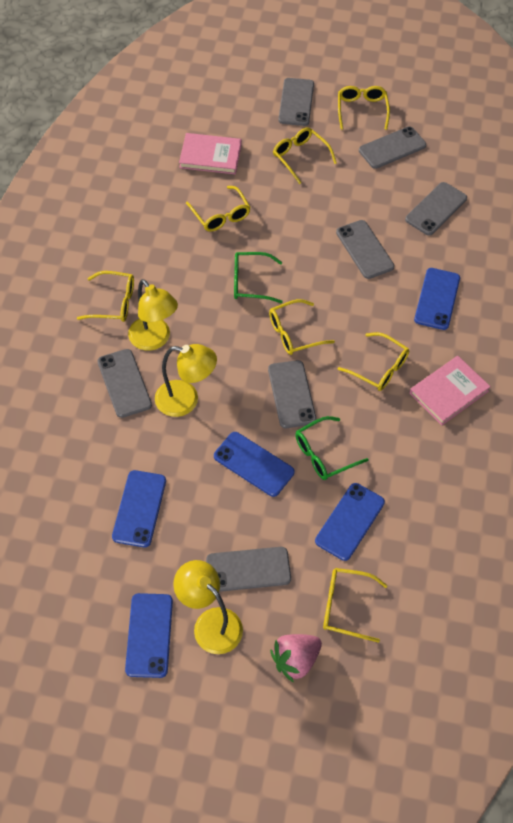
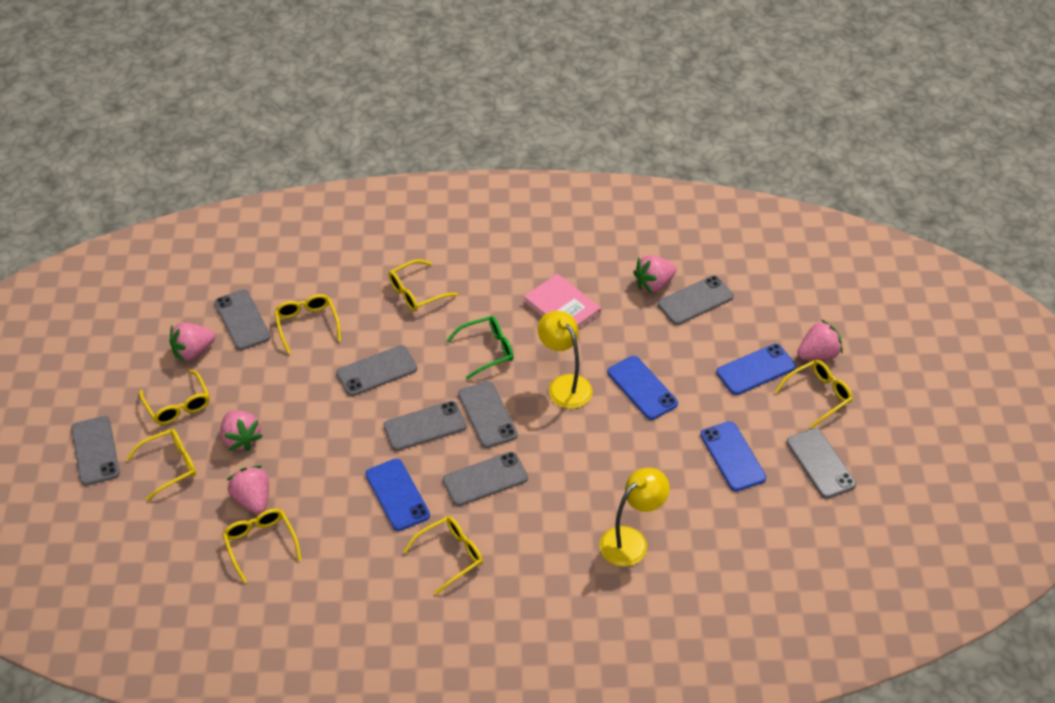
blue phone: 5 -> 4
green glasses: 2 -> 1
grey phone: 7 -> 8
pink book: 2 -> 1
pink strawberry: 1 -> 5
yellow lamp: 3 -> 2

